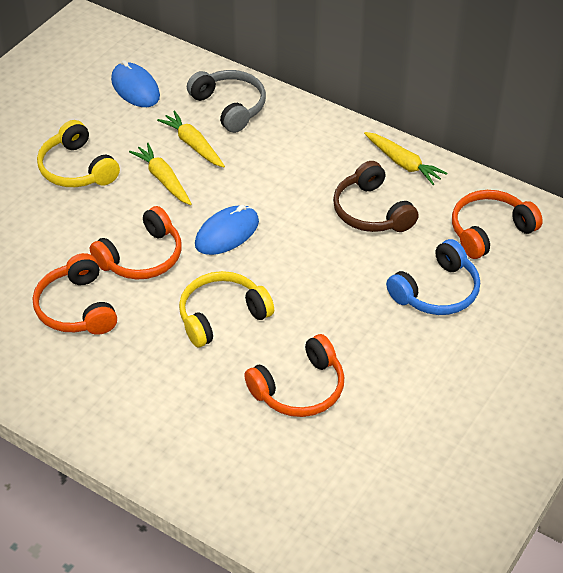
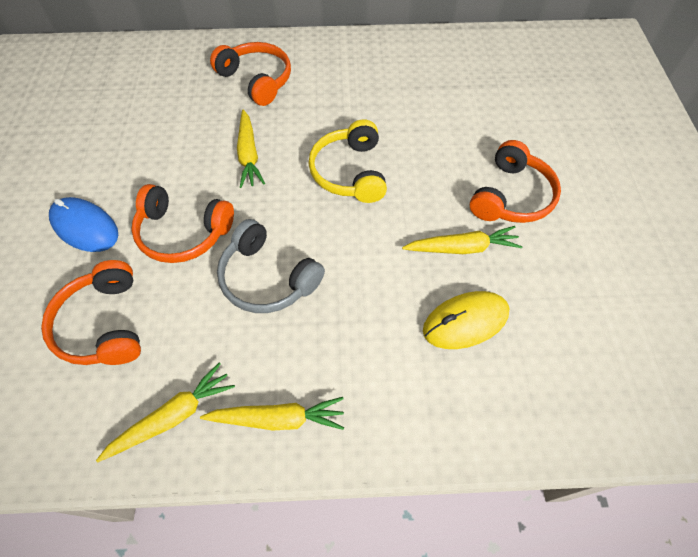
blue headphones: 1 -> 0
blue mouse: 2 -> 1
brown headphones: 1 -> 0
yellow carrot: 3 -> 4
yellow headphones: 2 -> 1
yellow mouse: 0 -> 1

